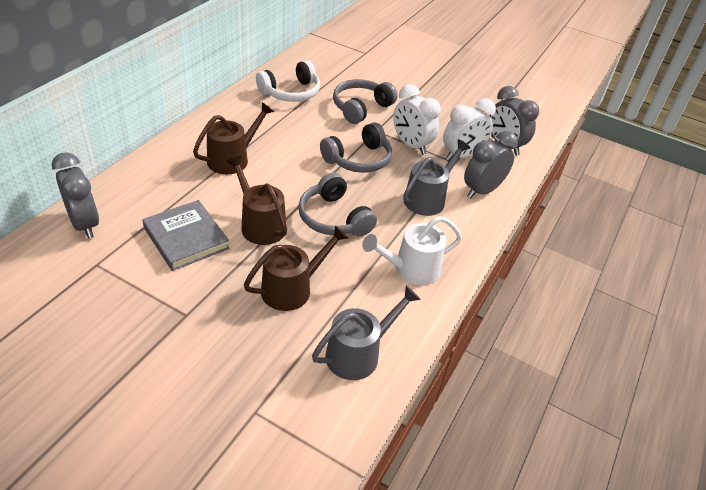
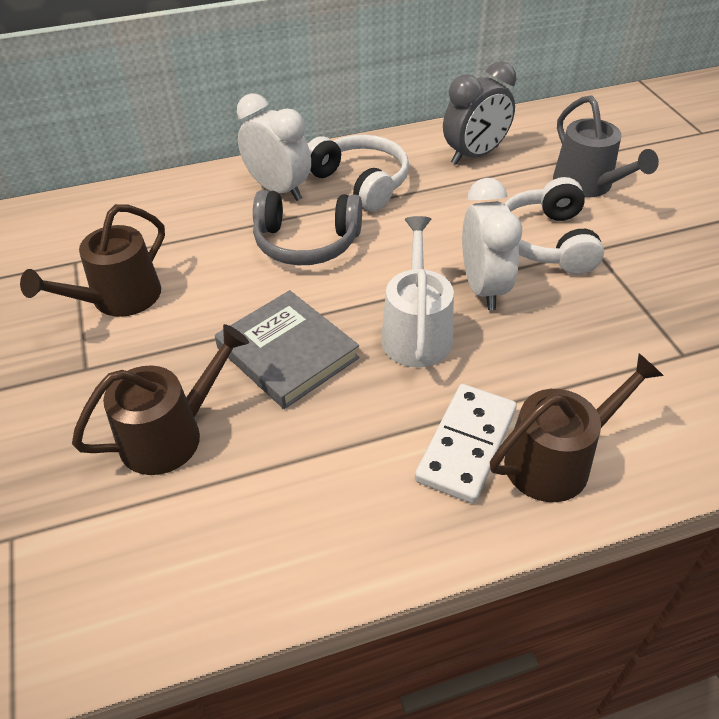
grey clock: 3 -> 1
grey headphones: 3 -> 1
grey watering can: 2 -> 1
white domino: 0 -> 1
white headphones: 1 -> 2

